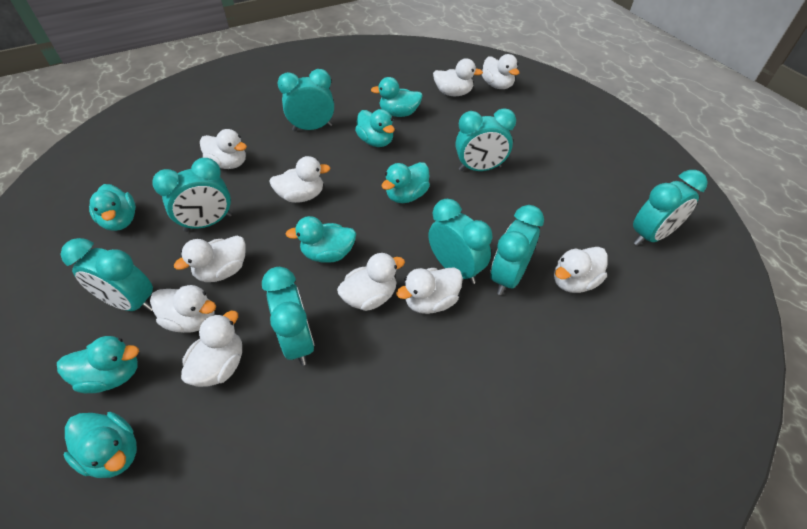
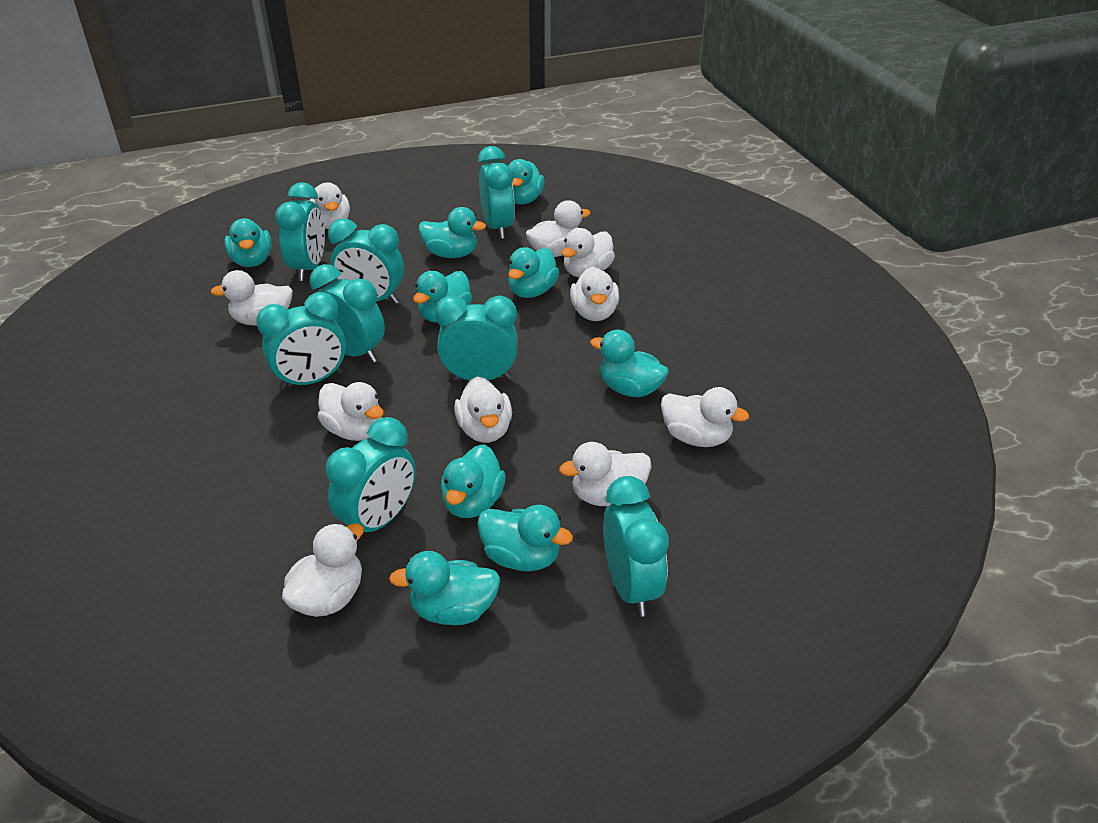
turquoise duck: 7 -> 9

